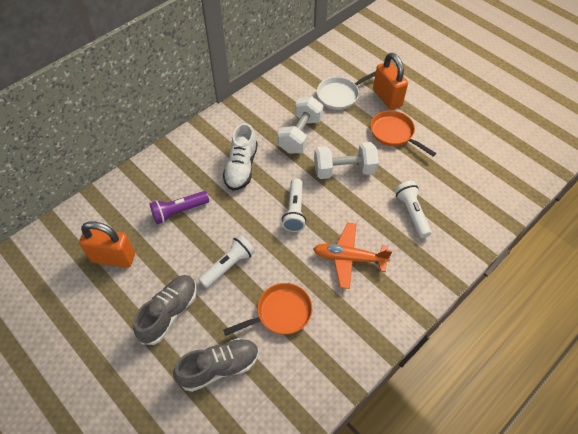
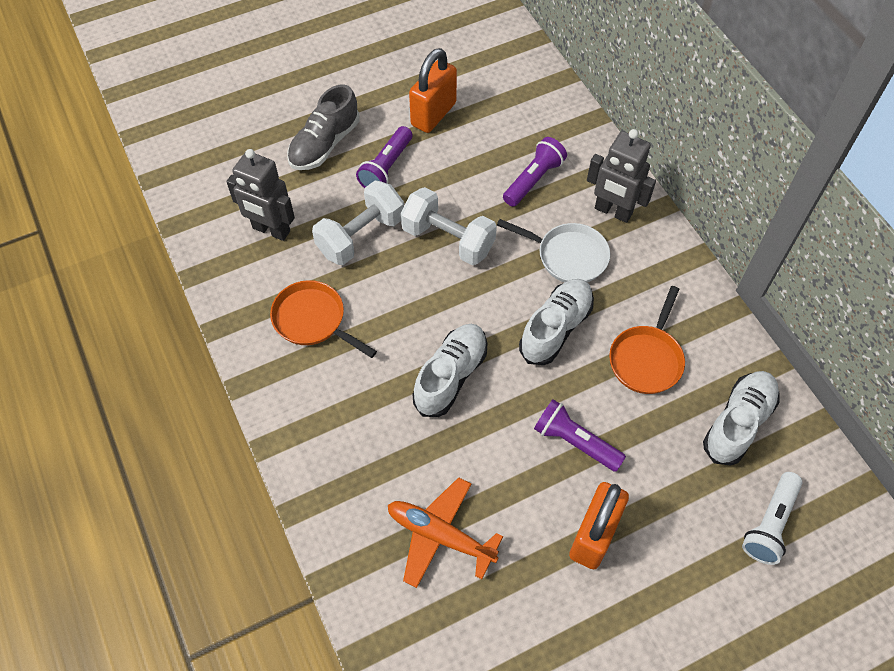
grey robot: 0 -> 2
grey shoe: 2 -> 1
purple flashlight: 1 -> 3
white flashlight: 3 -> 1
white shoe: 1 -> 3

